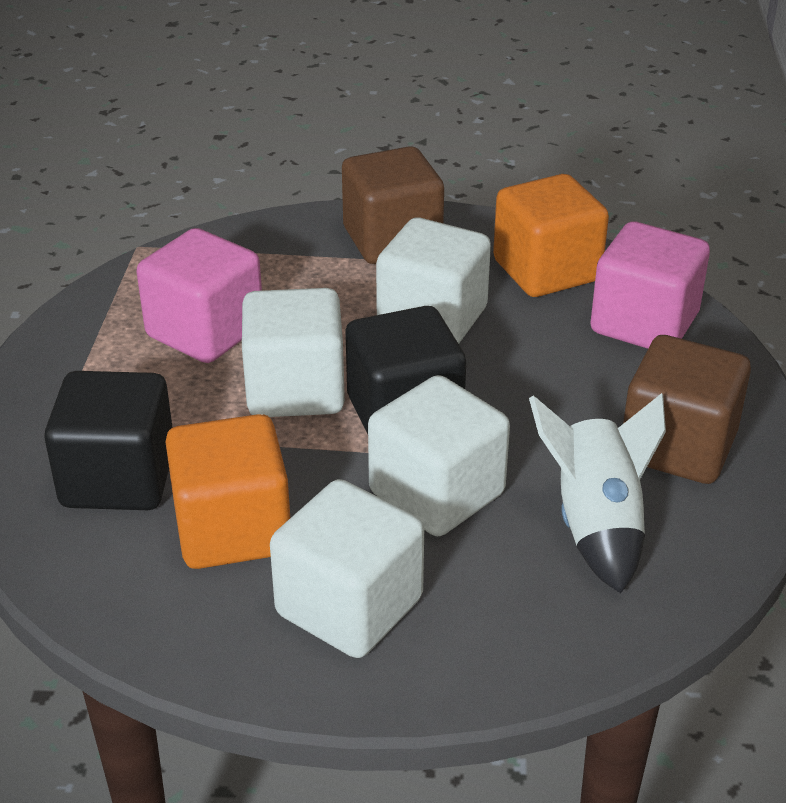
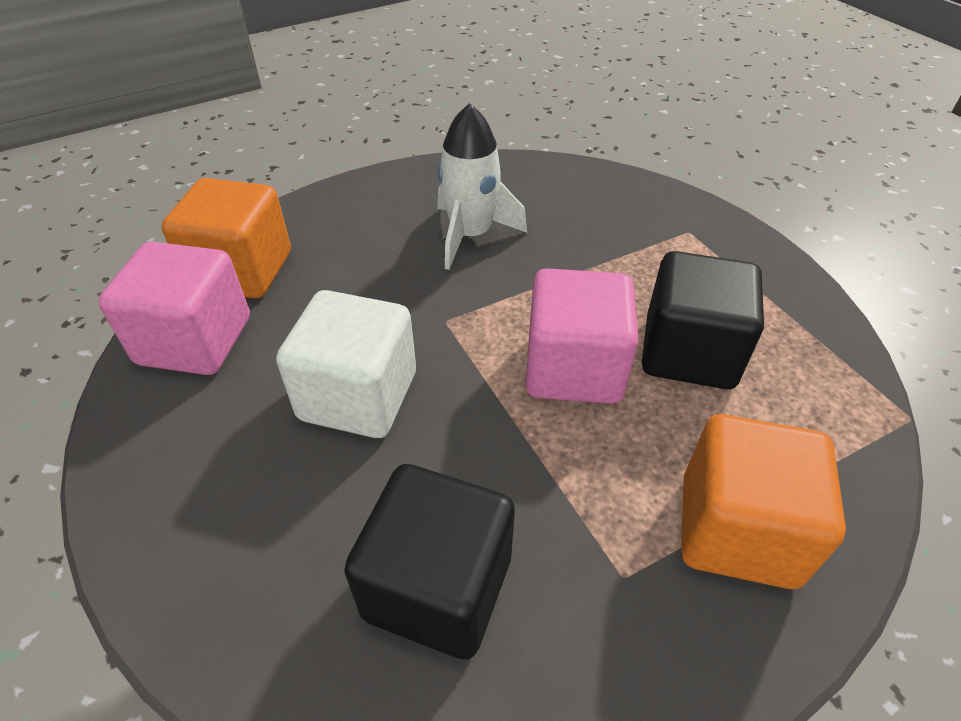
brown cube: 2 -> 0
white cube: 4 -> 1

